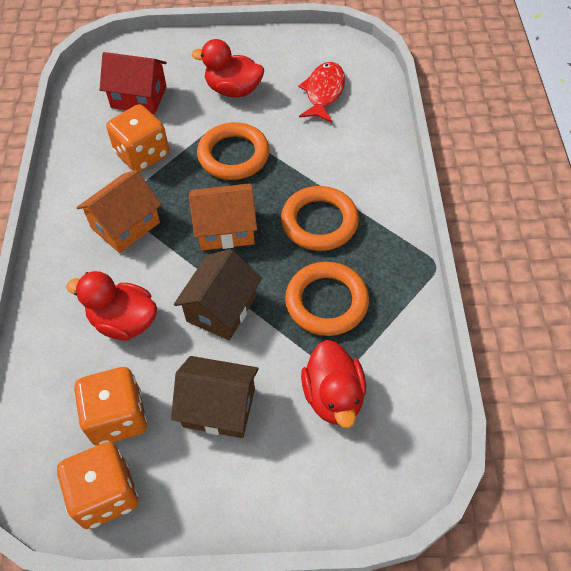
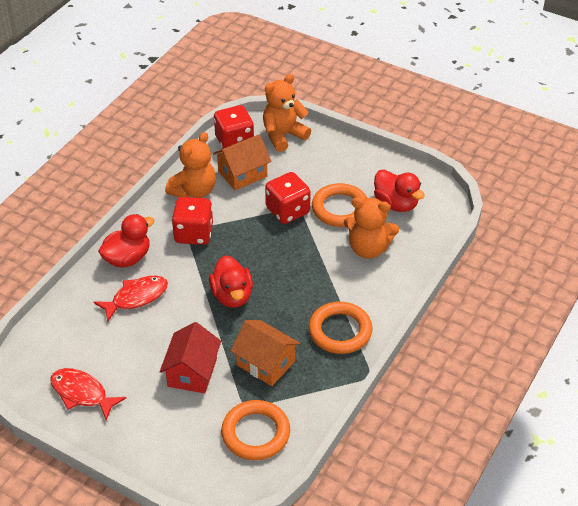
brown house: 2 -> 0
orange dice: 3 -> 0
orange teddy bear: 0 -> 3
red dice: 0 -> 3
red fish: 1 -> 2

